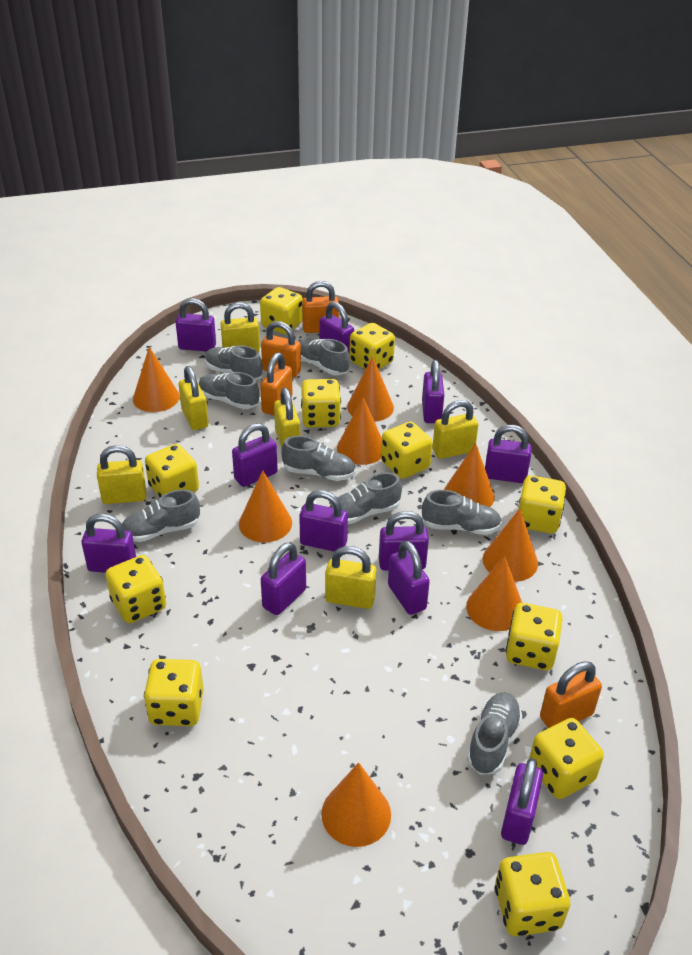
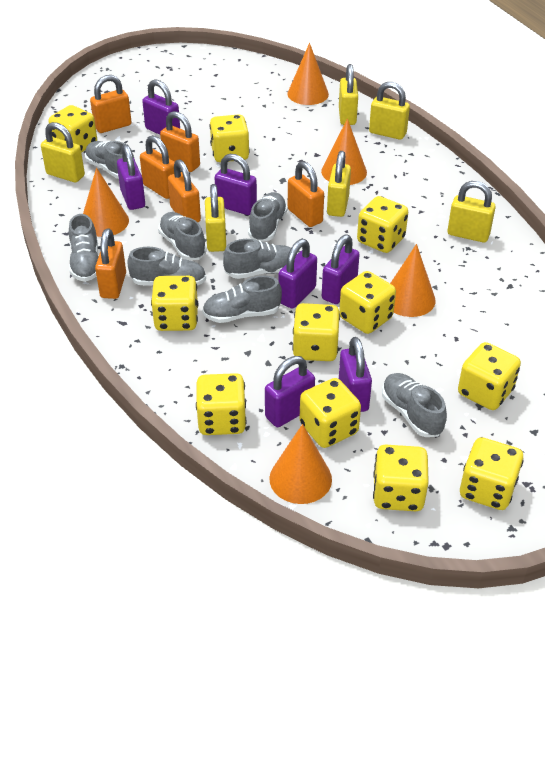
orange cone: 8 -> 5
orange padlock: 4 -> 6
purple padlock: 11 -> 7

